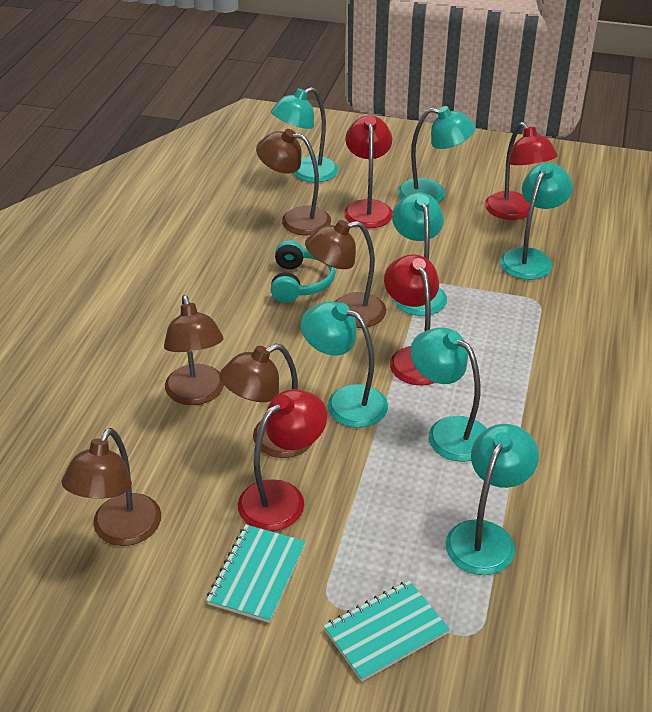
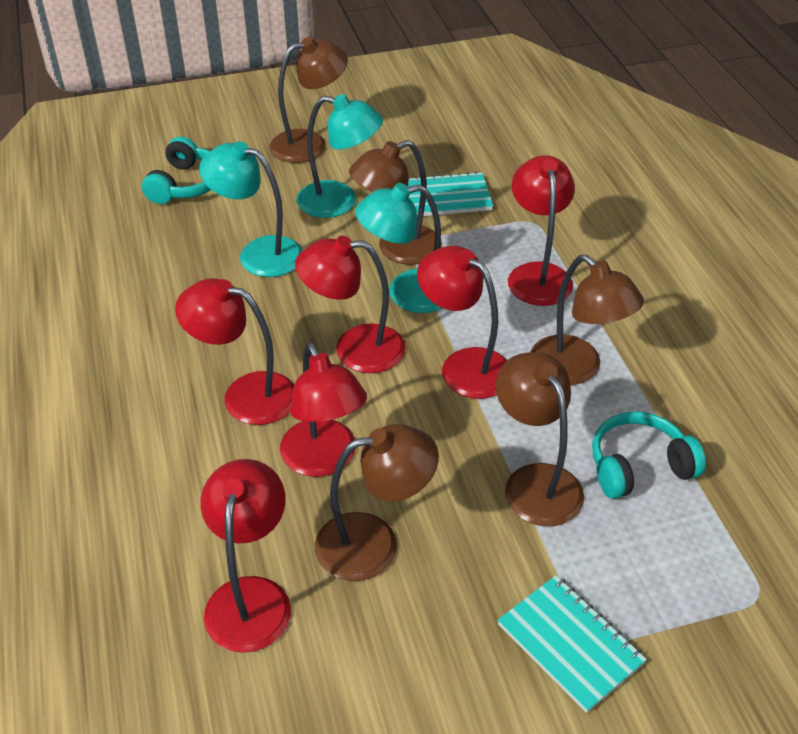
red lamp: 4 -> 6
turquoise headphones: 1 -> 2
turquoise lamp: 7 -> 3

